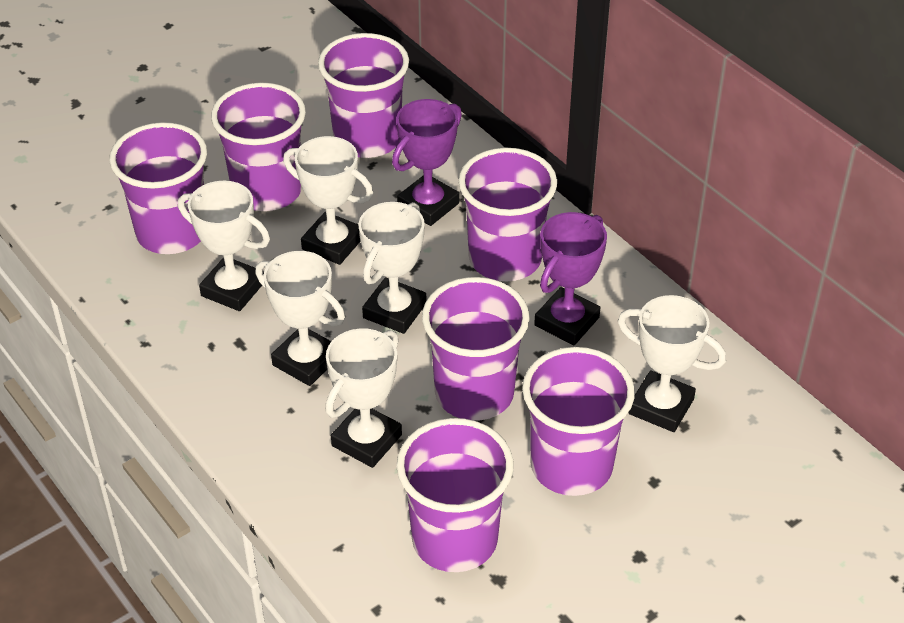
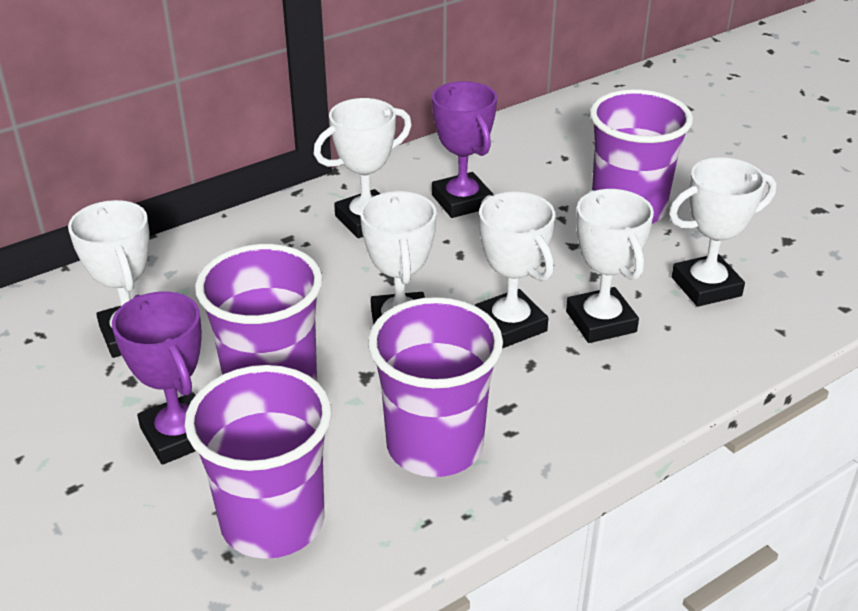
purple cup: 7 -> 4

